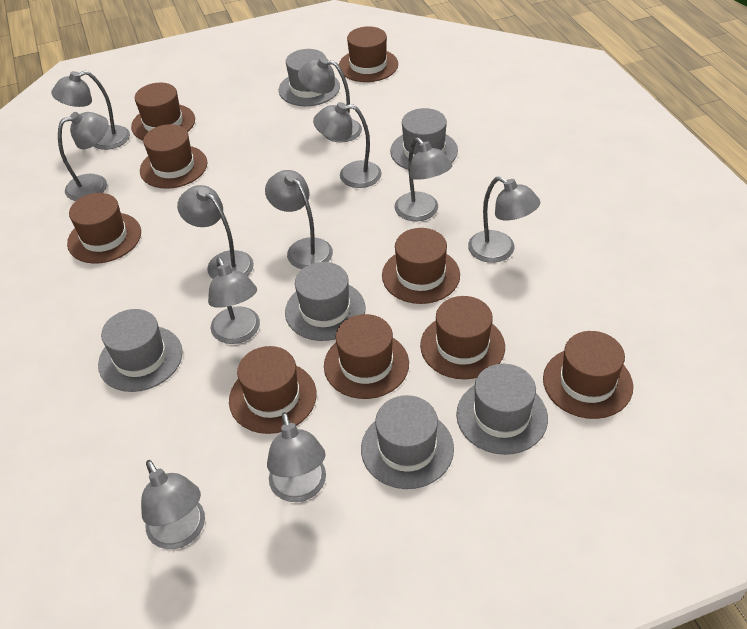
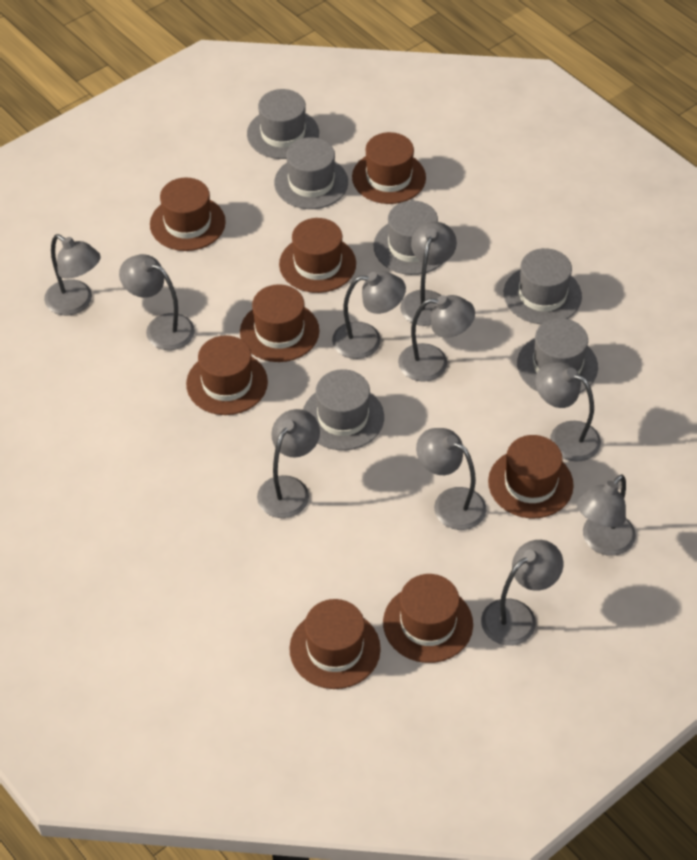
brown hat: 9 -> 8
grey lamp: 11 -> 10

